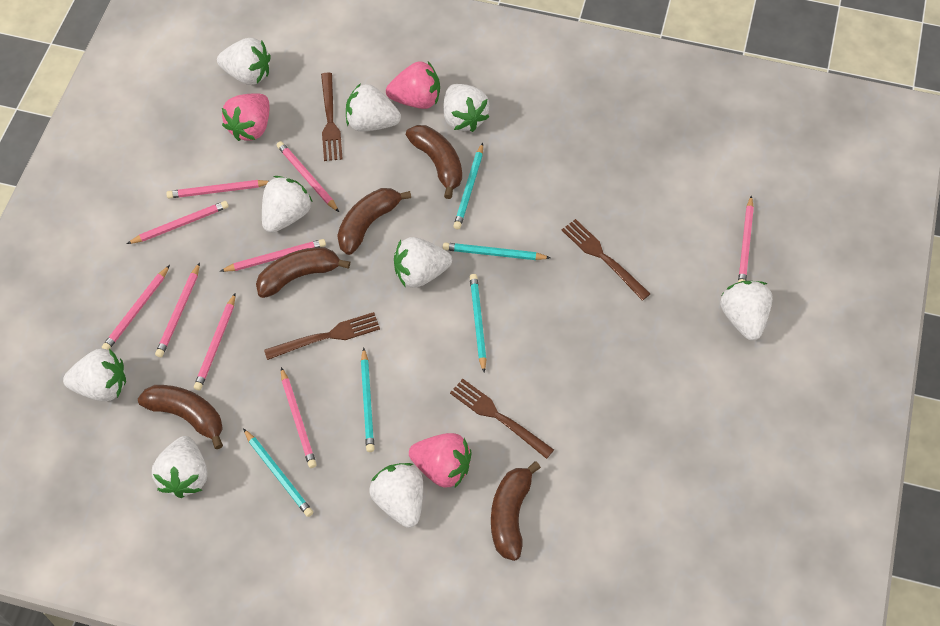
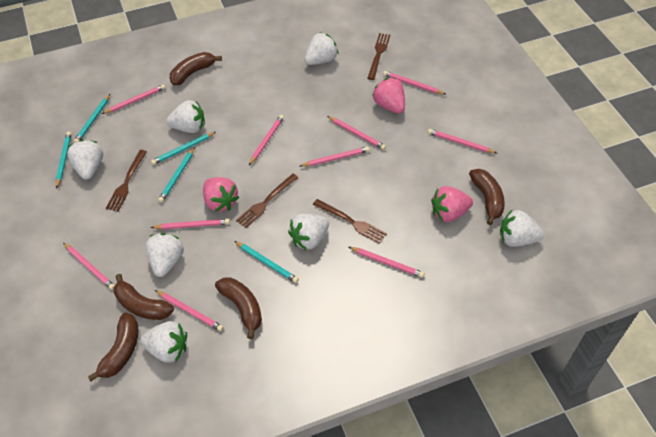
pink pencil: 9 -> 10
white strawberry: 9 -> 7

